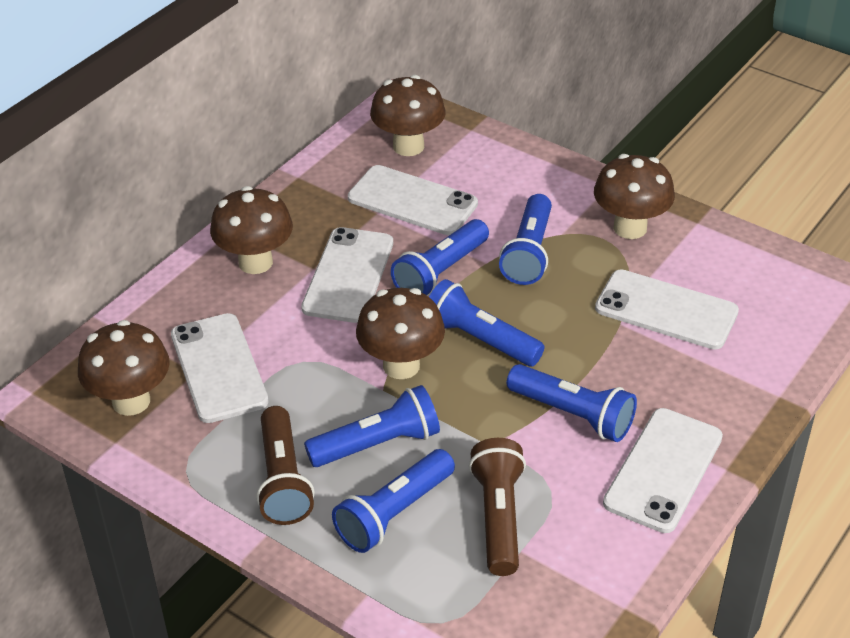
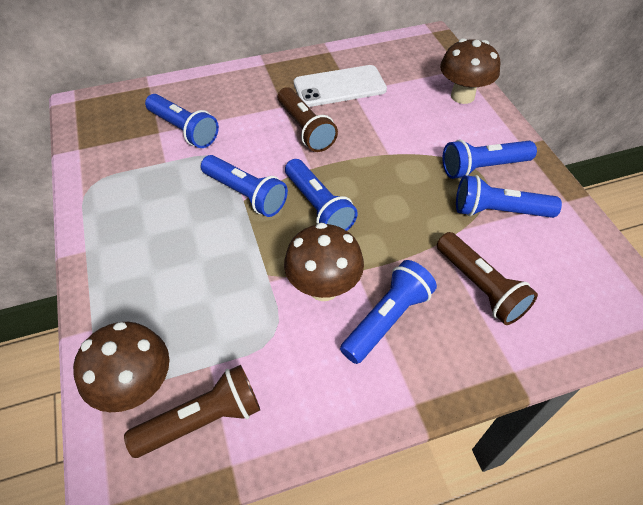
brown flashlight: 2 -> 3
brown mushroom: 5 -> 3
white phone: 5 -> 1

